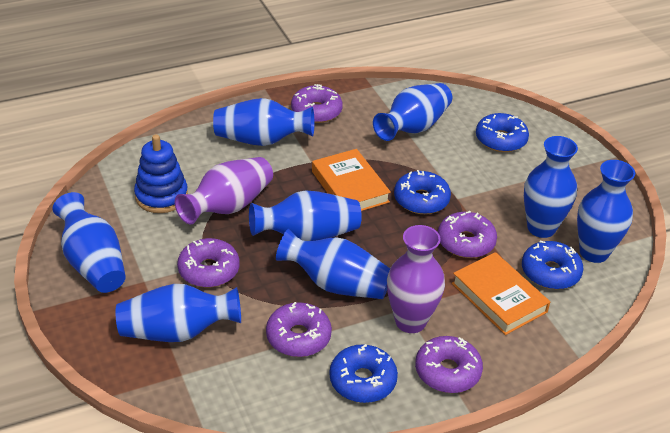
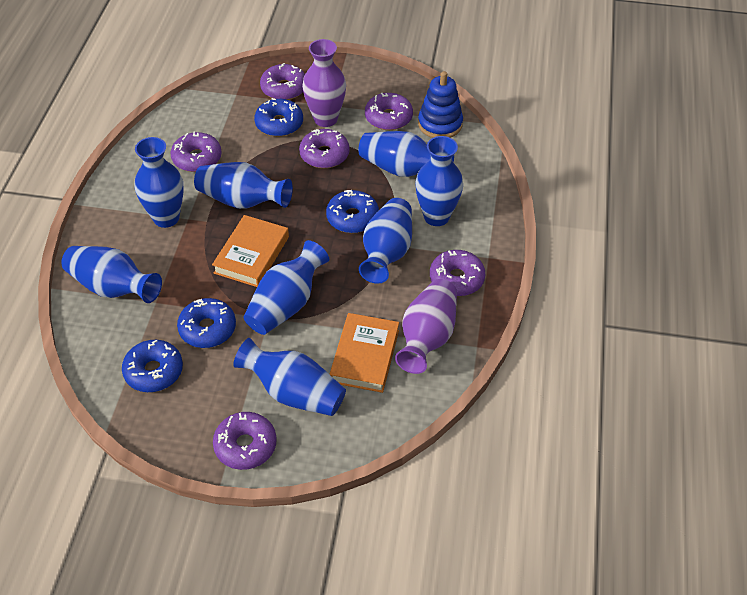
purple donut: 5 -> 6

